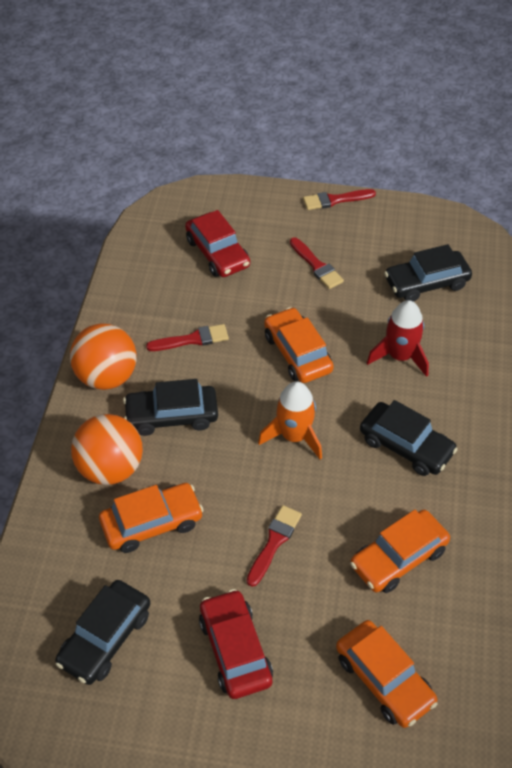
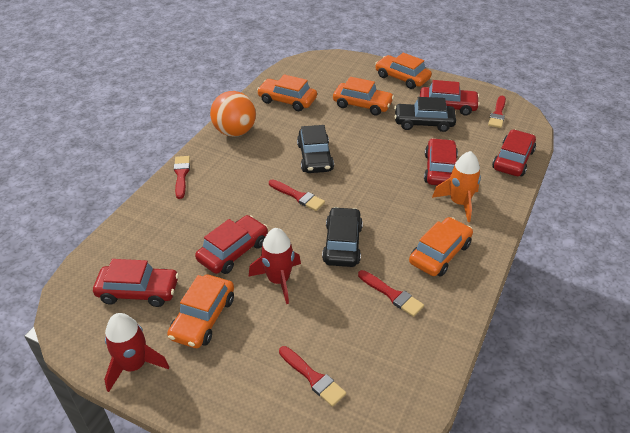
black car: 4 -> 3
orange ball: 2 -> 1
orange car: 4 -> 5
red brush: 4 -> 5
red car: 2 -> 5
red rocket: 1 -> 2

